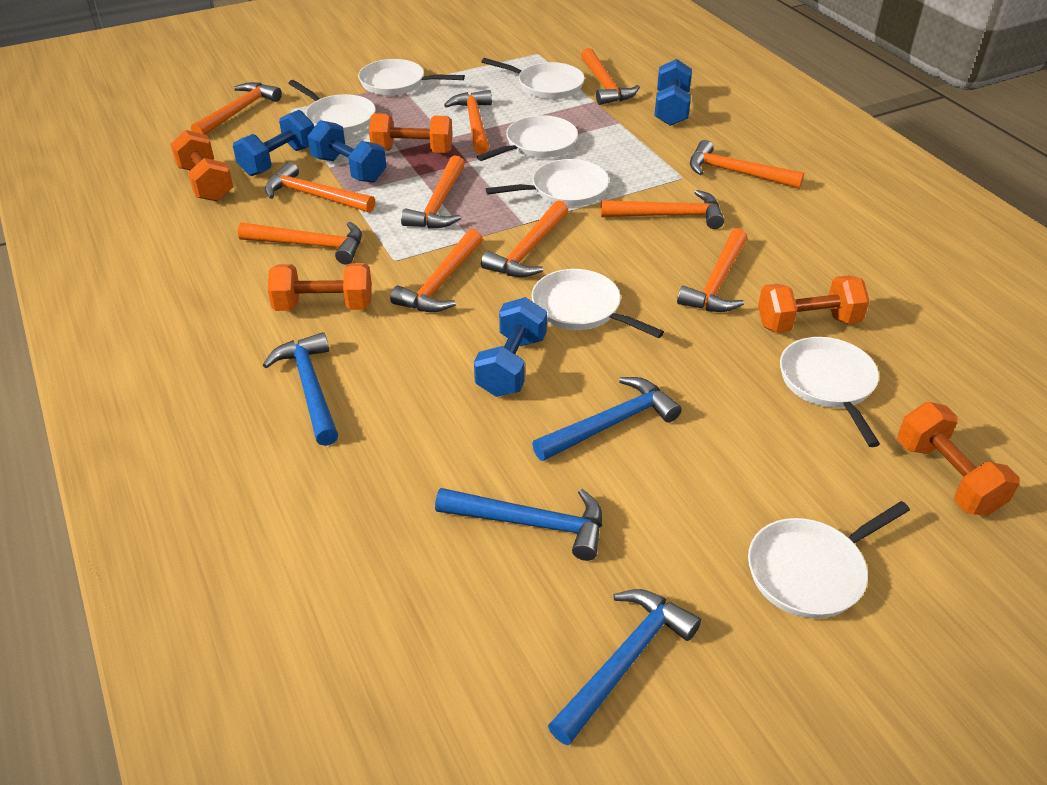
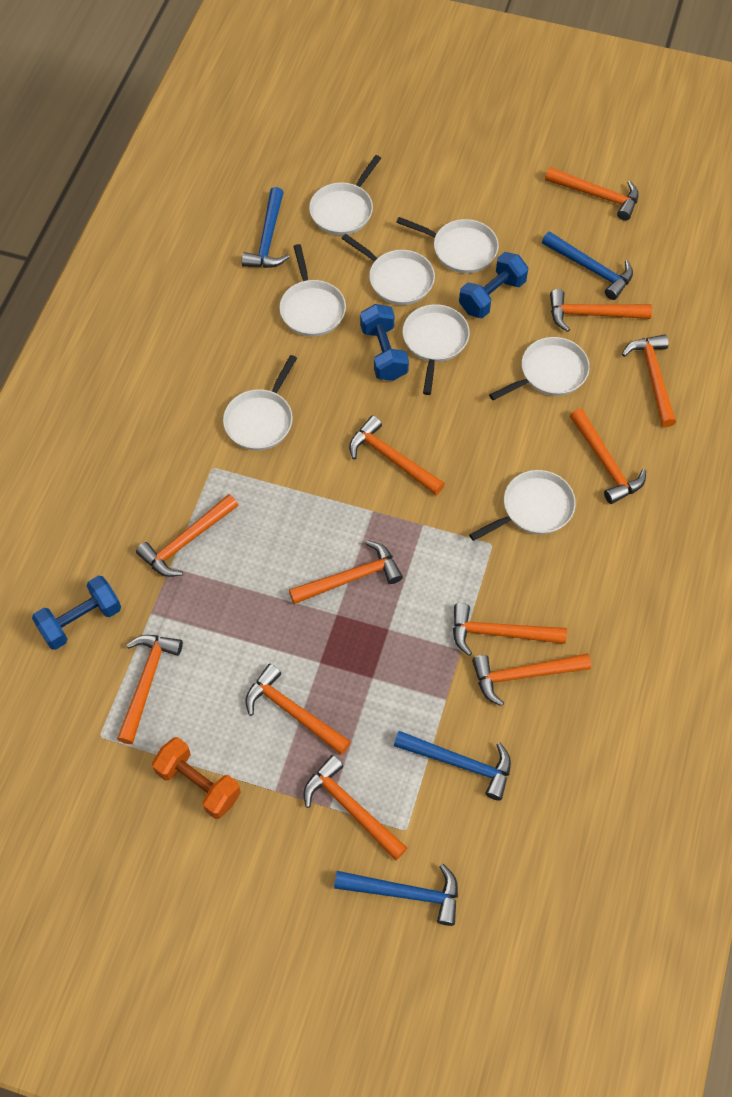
blue dumbbell: 4 -> 3
orange dumbbell: 5 -> 1
orange hammer: 11 -> 12

